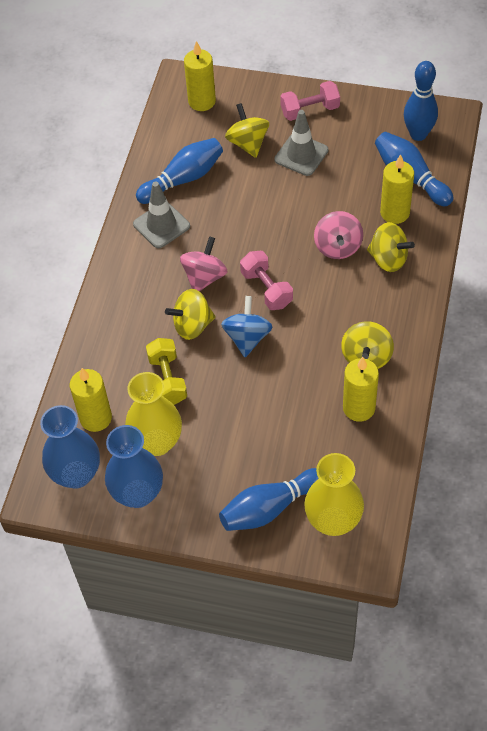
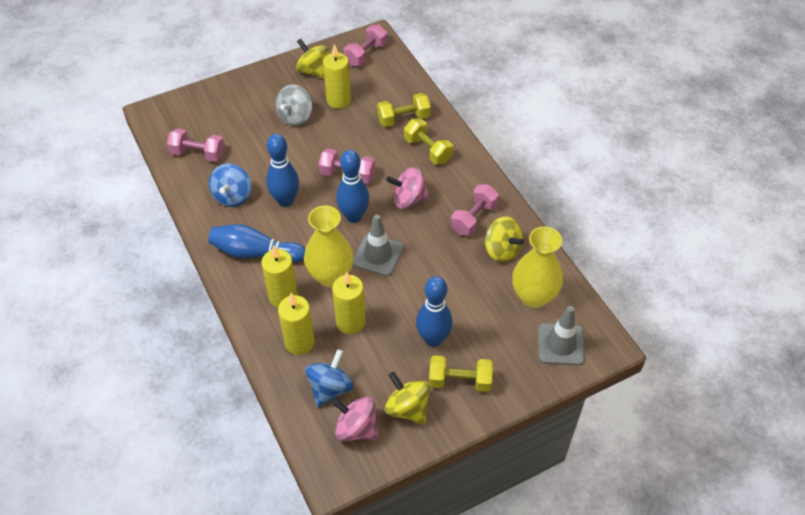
blue spinning top: 1 -> 2
blue vase: 2 -> 0
grey spinning top: 0 -> 1
pink dumbbell: 2 -> 4
yellow dumbbell: 1 -> 3
yellow spinning top: 4 -> 3

